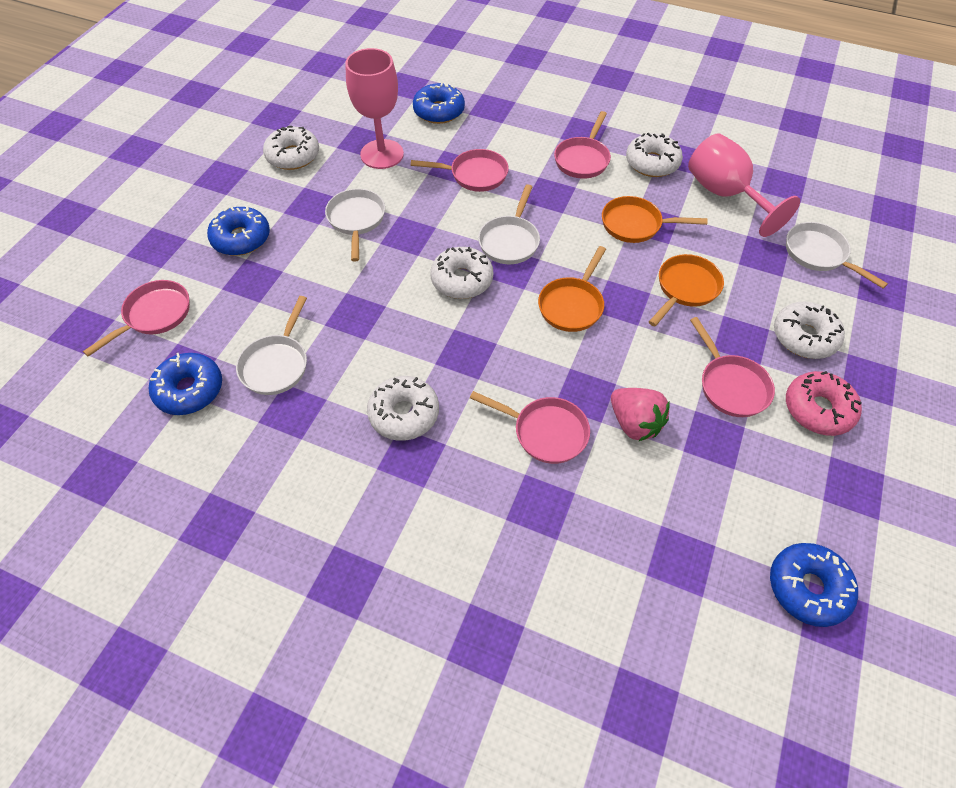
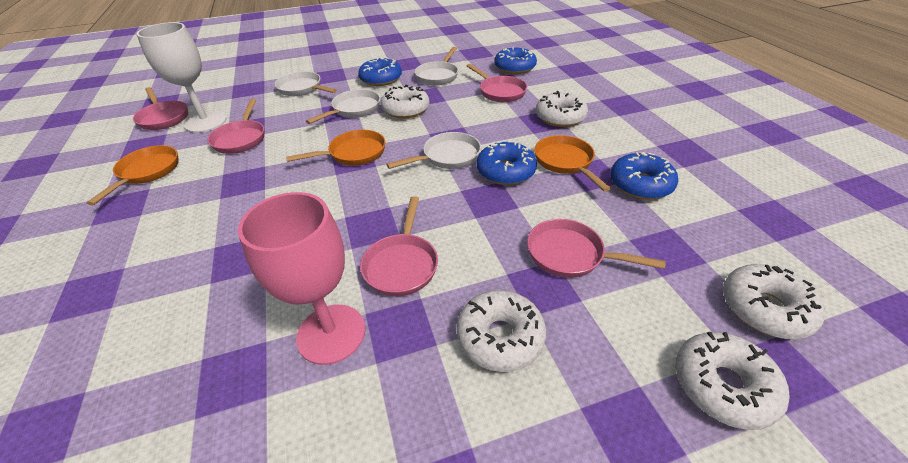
pink donut: 1 -> 0
pink goblet: 2 -> 1
pink strawberry: 1 -> 0
white goblet: 0 -> 1

